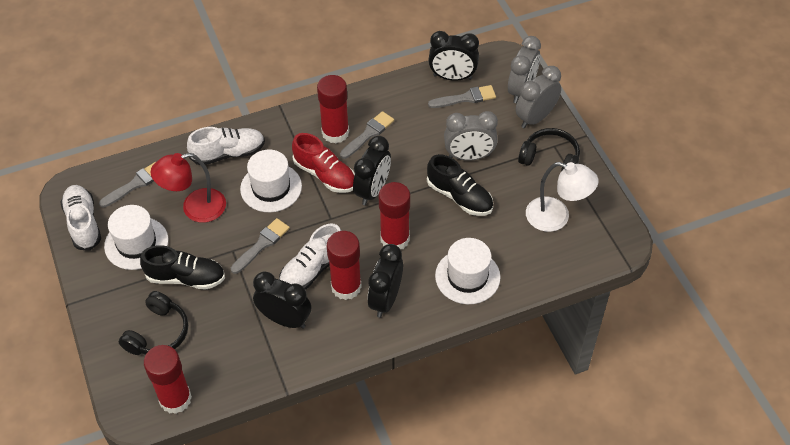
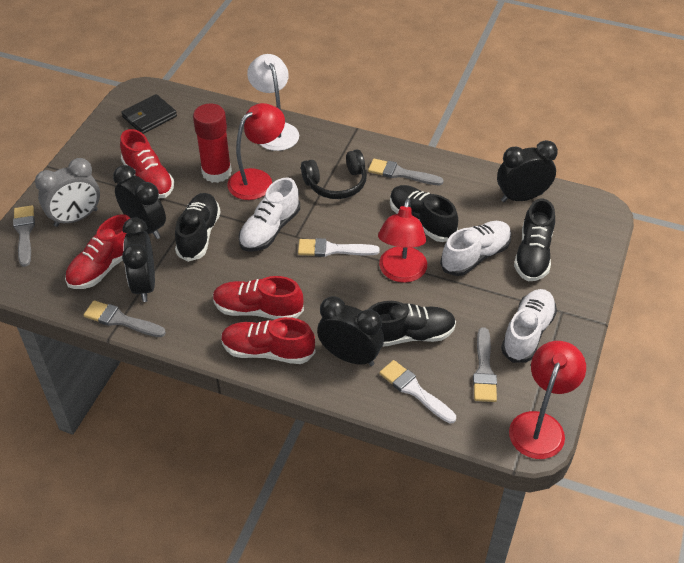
black headphones: 2 -> 1
black shoe: 2 -> 4
black wallet: 0 -> 1
grey clock: 3 -> 1
red glue stick: 4 -> 1
red lamp: 1 -> 3
red shoe: 1 -> 4
white brush: 0 -> 2
white hat: 3 -> 0

